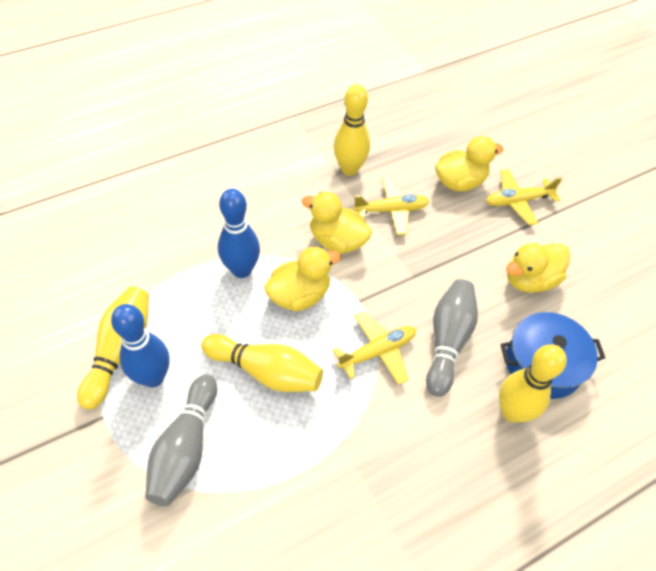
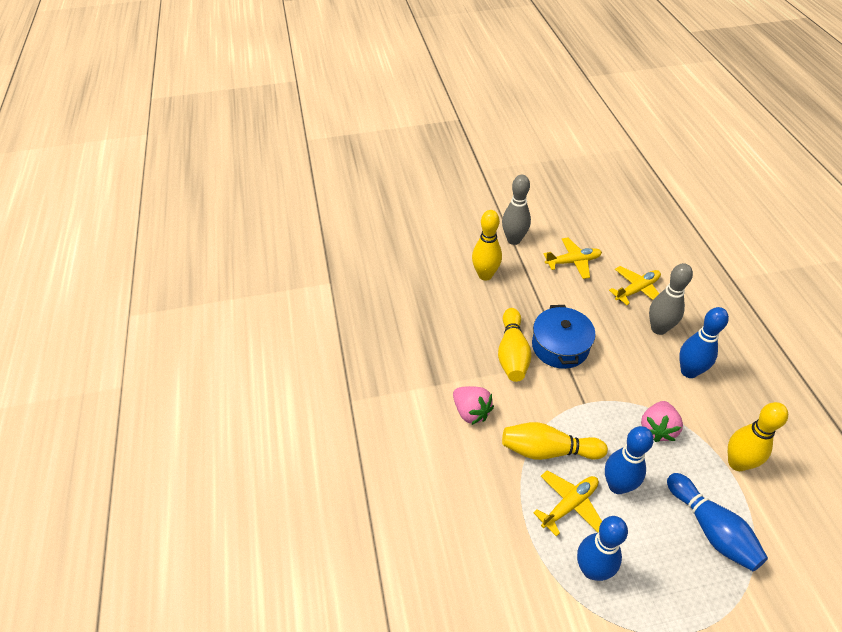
blue bowling pin: 2 -> 4
pink strawberry: 0 -> 2
yellow duck: 4 -> 0

